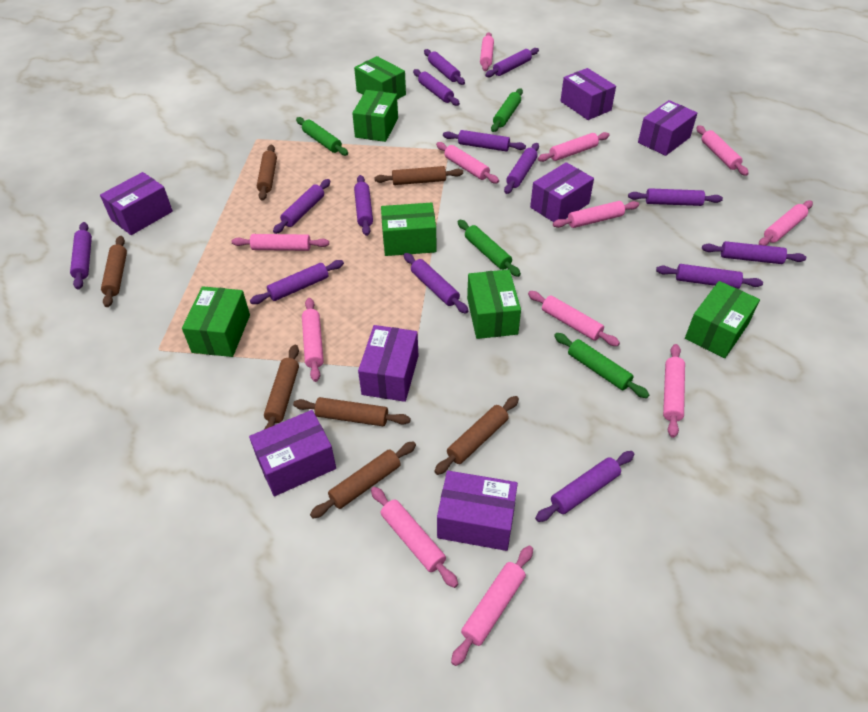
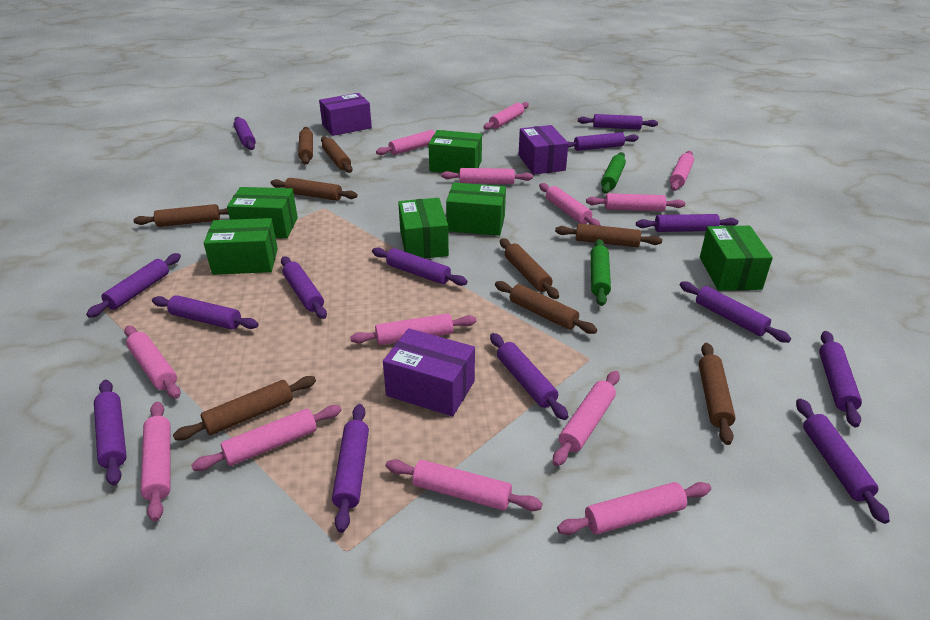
brown rolling pin: 7 -> 9
green rolling pin: 4 -> 2
pink rolling pin: 12 -> 13
purple box: 7 -> 3

